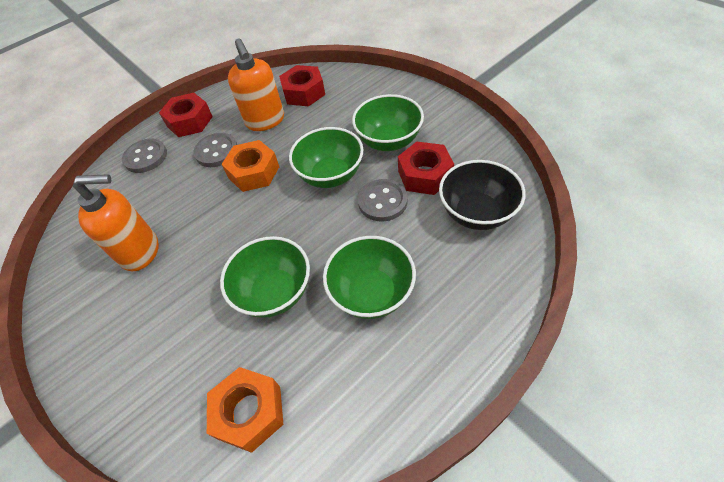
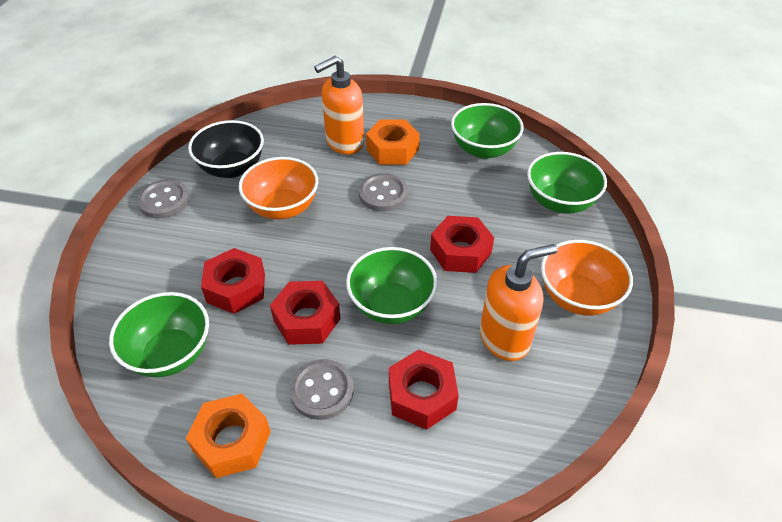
orange bowl: 0 -> 2
red nut: 3 -> 4

